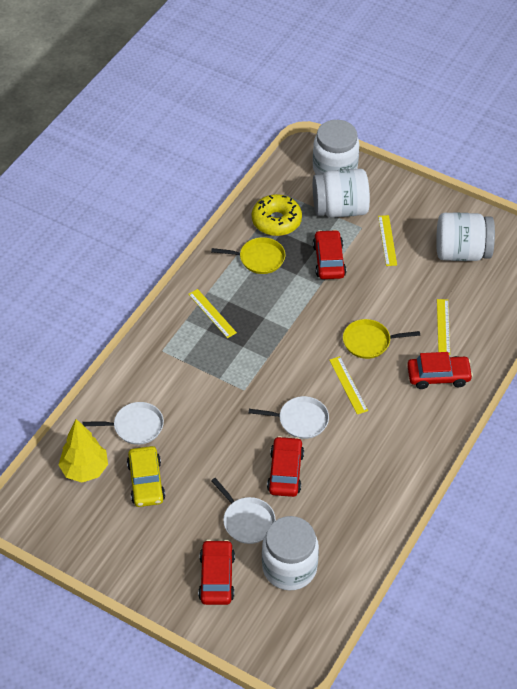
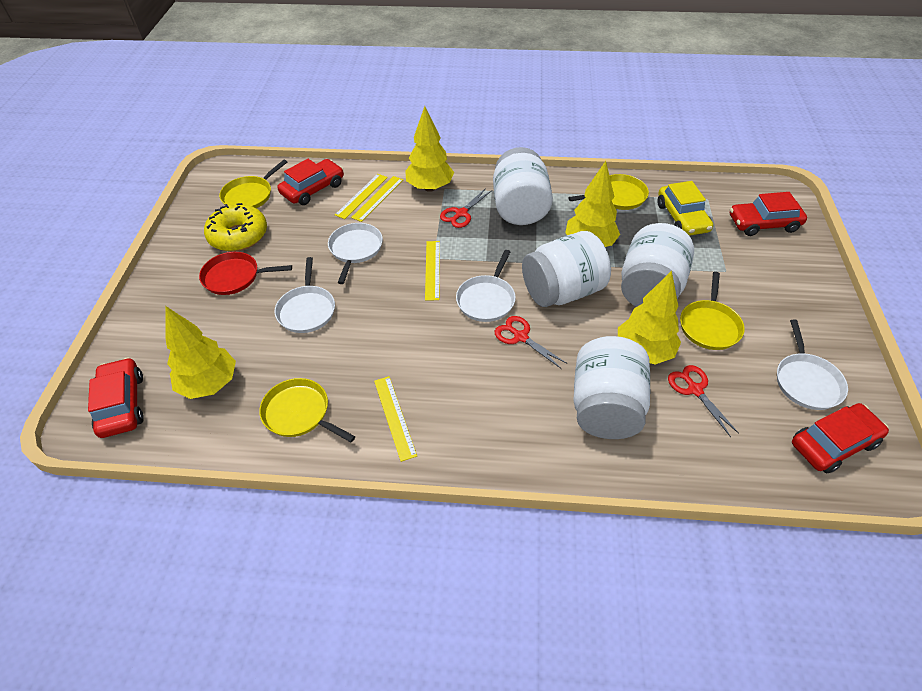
red pan: 0 -> 1
red scissors: 0 -> 3
white pan: 3 -> 4
yellow pan: 2 -> 4
yellow tree: 1 -> 4

